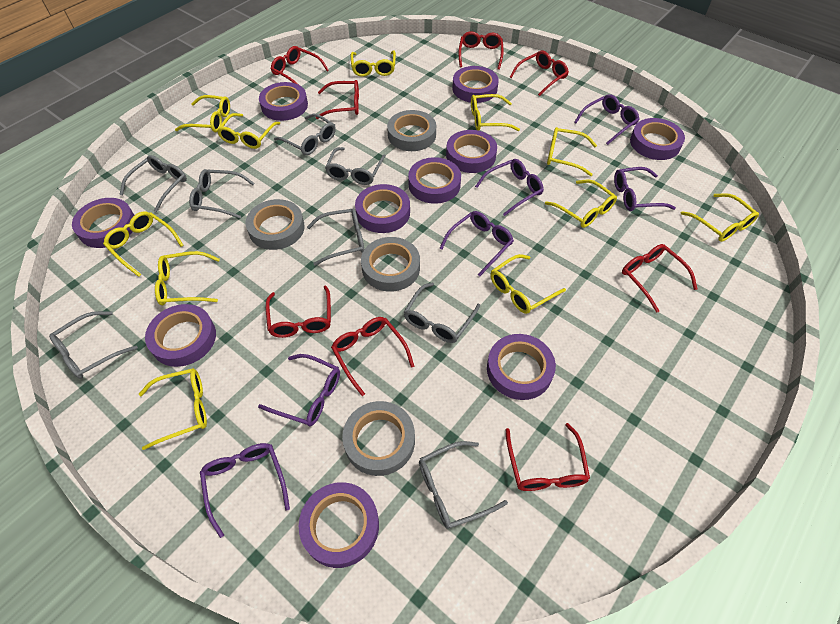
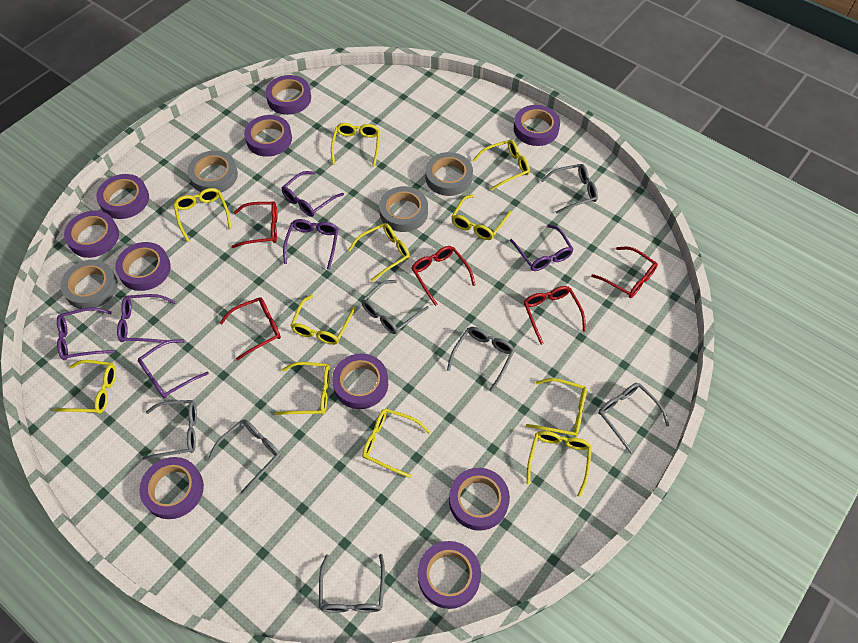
grey glasses: 8 -> 7
red glasses: 8 -> 5

